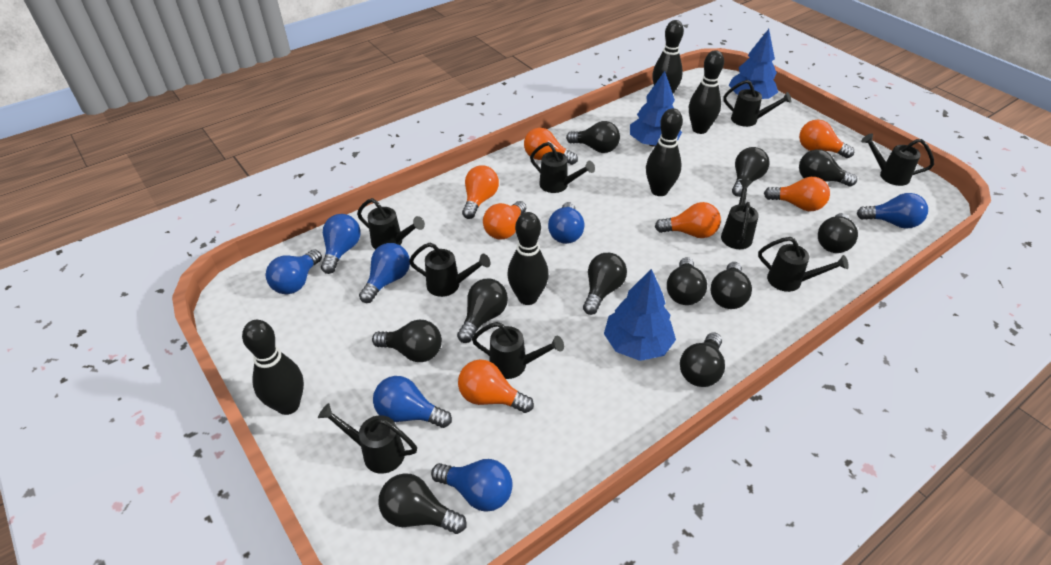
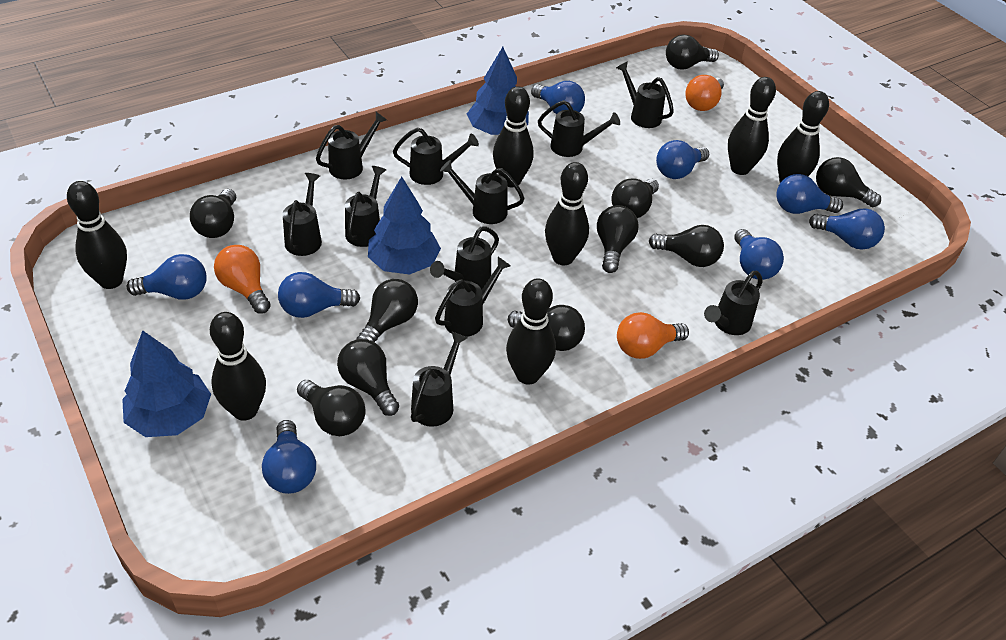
black bowling pin: 5 -> 7
black light bulb: 11 -> 10
black watering can: 9 -> 11
blue light bulb: 7 -> 8
orange light bulb: 7 -> 3

